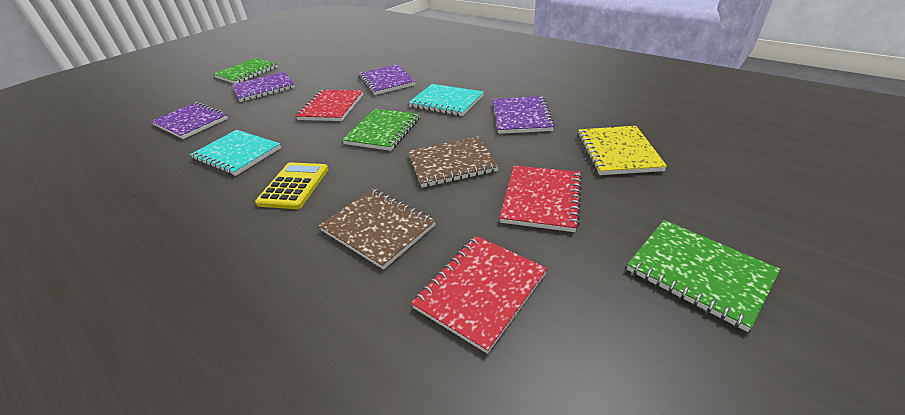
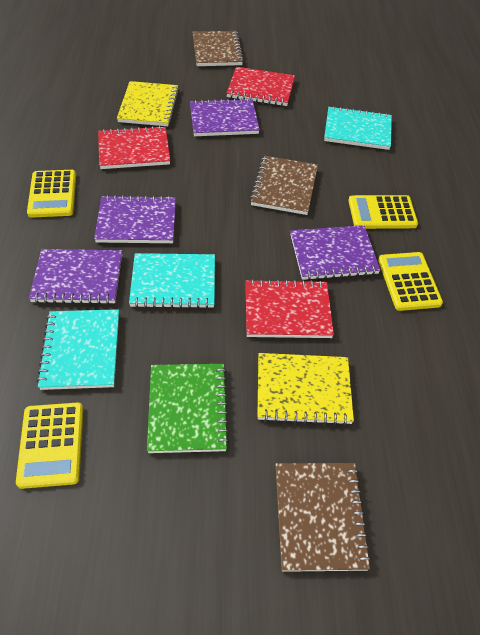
brown notebook: 2 -> 3
green notebook: 3 -> 1
turquoise notebook: 2 -> 3
yellow calculator: 1 -> 4
yellow notebook: 1 -> 2

